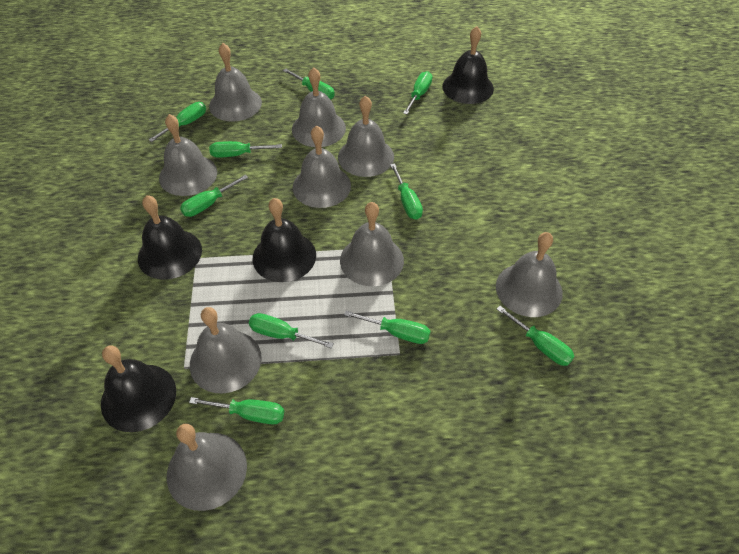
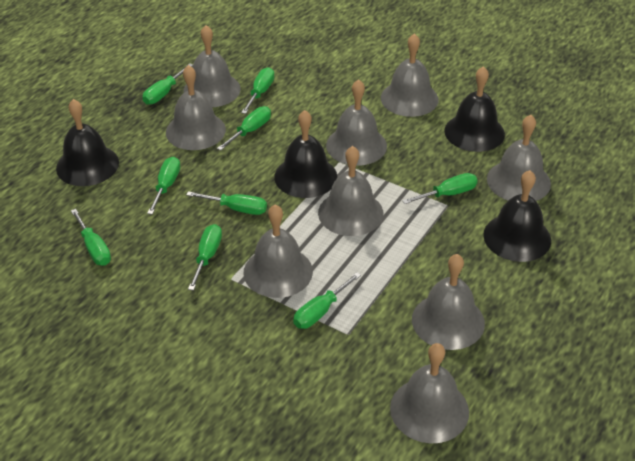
green screwdriver: 10 -> 9

